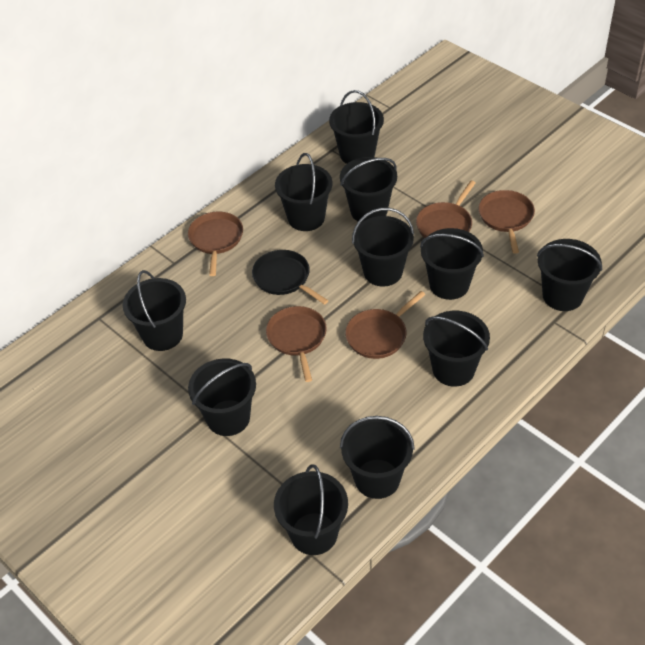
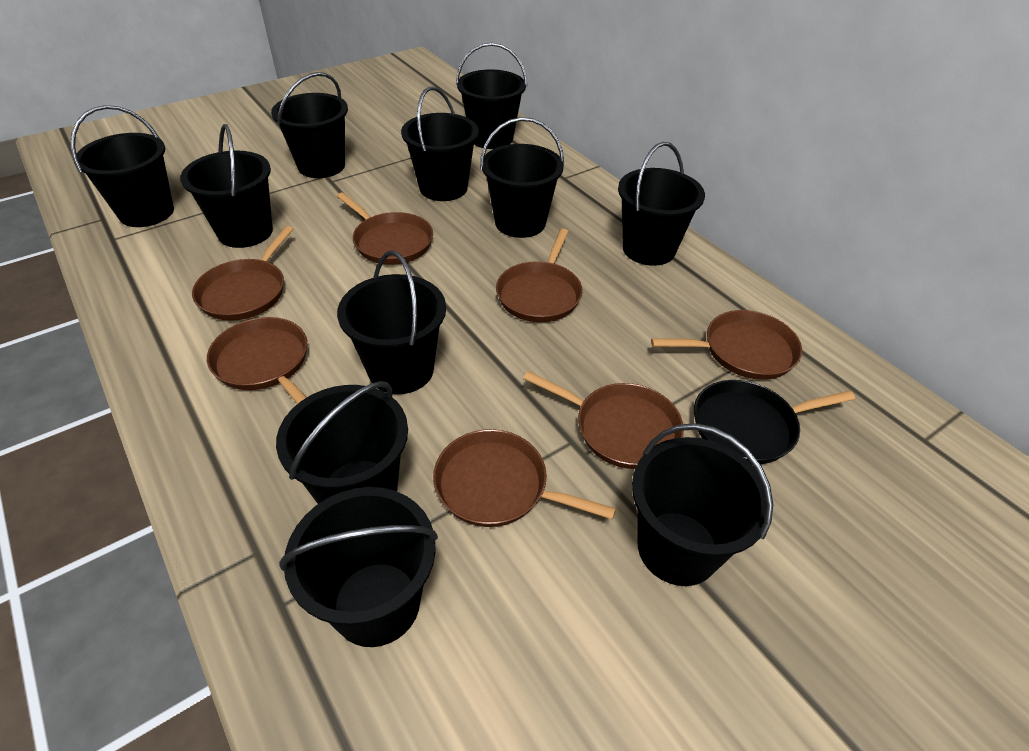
brown pan: 5 -> 7

